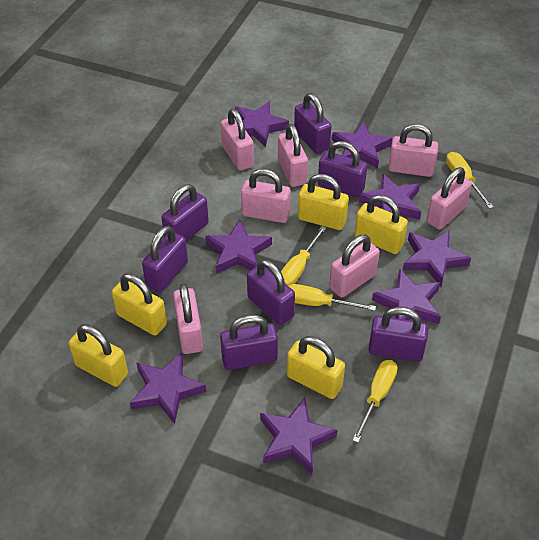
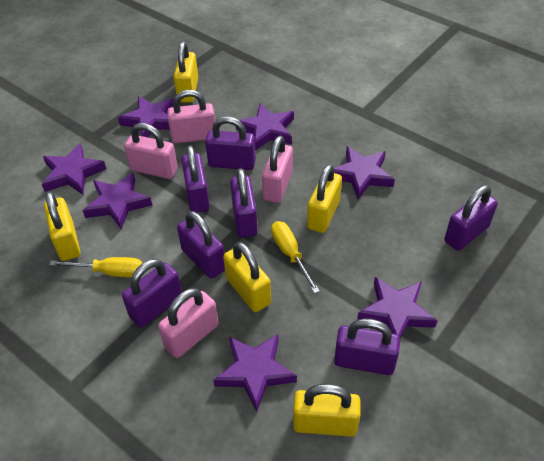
pink padlock: 7 -> 4
purple star: 8 -> 7
yellow screwdriver: 4 -> 2

